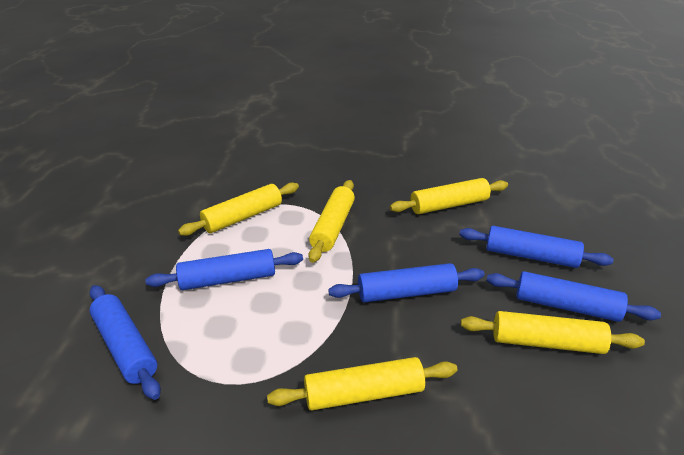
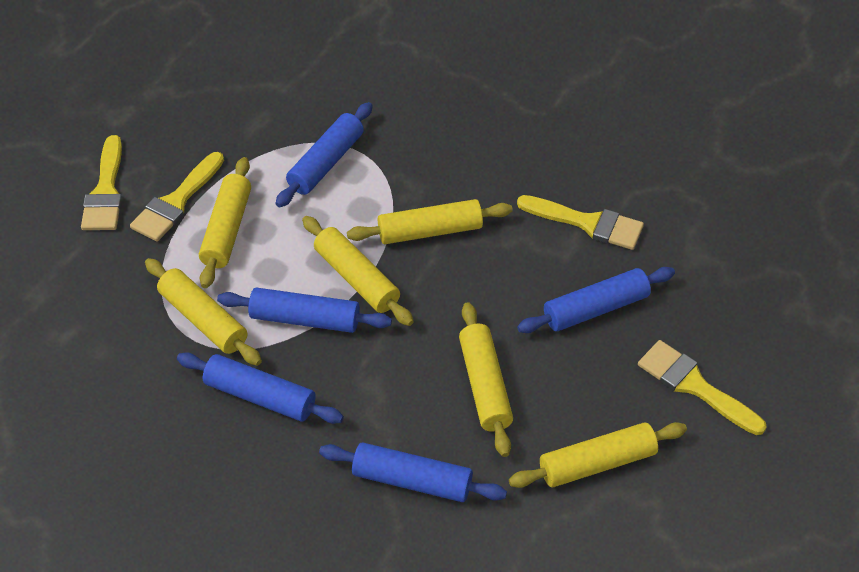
yellow brush: 0 -> 4
yellow rolling pin: 5 -> 6

